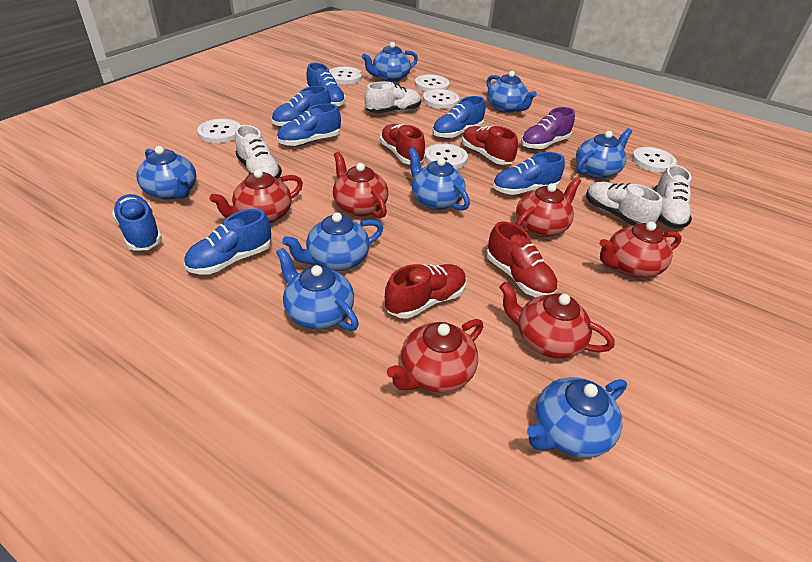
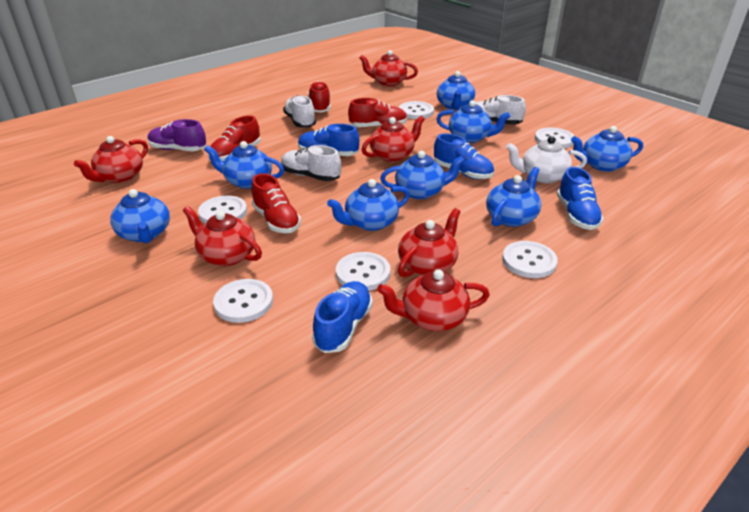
blue shoe: 7 -> 4
white shoe: 4 -> 3
white teapot: 0 -> 1

